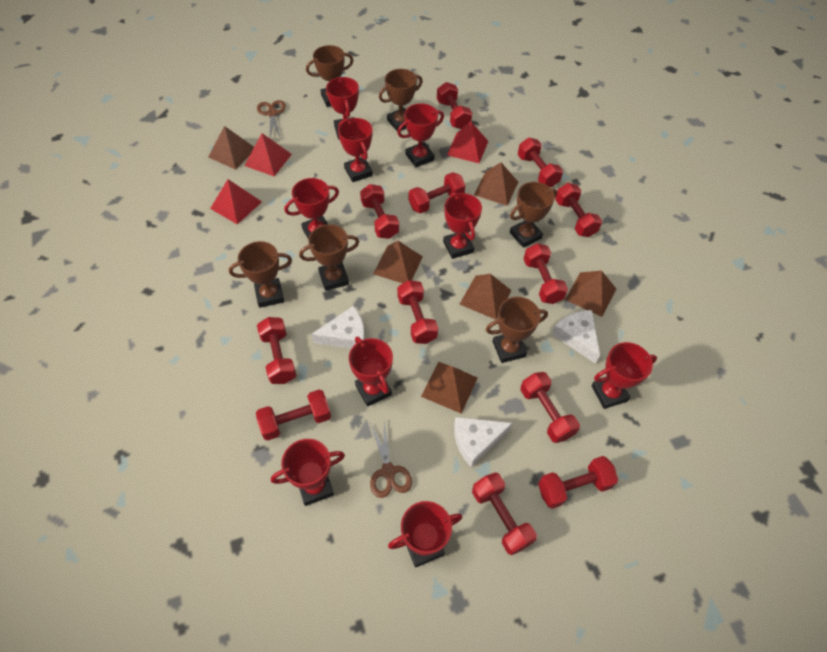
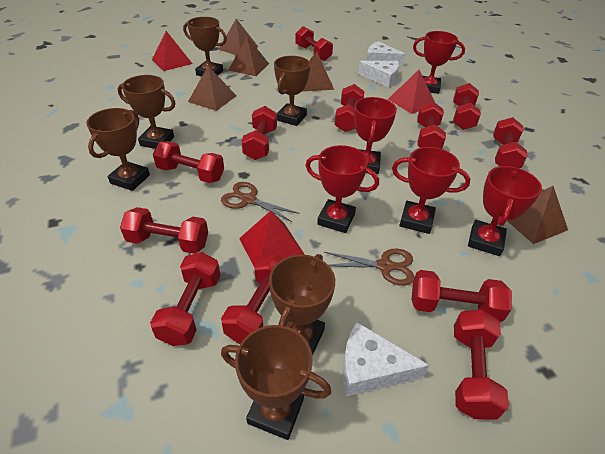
brown pyramid: 6 -> 5
red trophy: 9 -> 5

